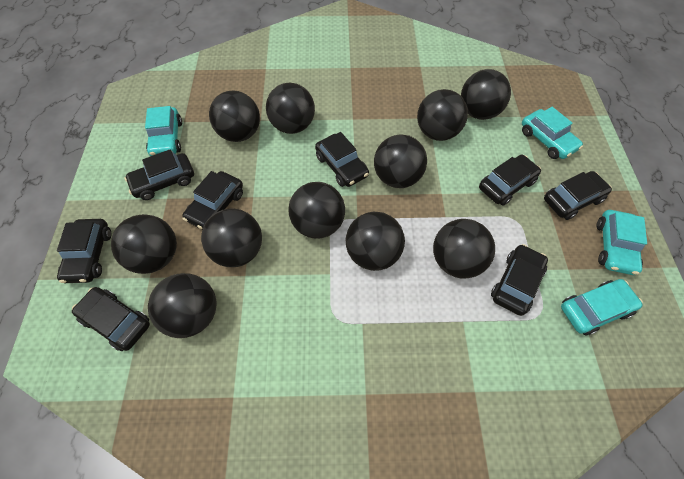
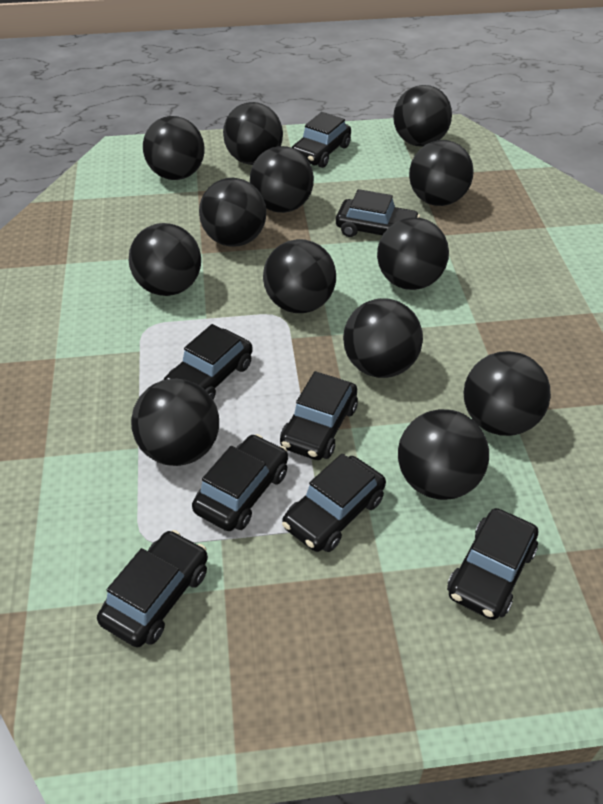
black ball: 11 -> 13
turquoise car: 4 -> 0

